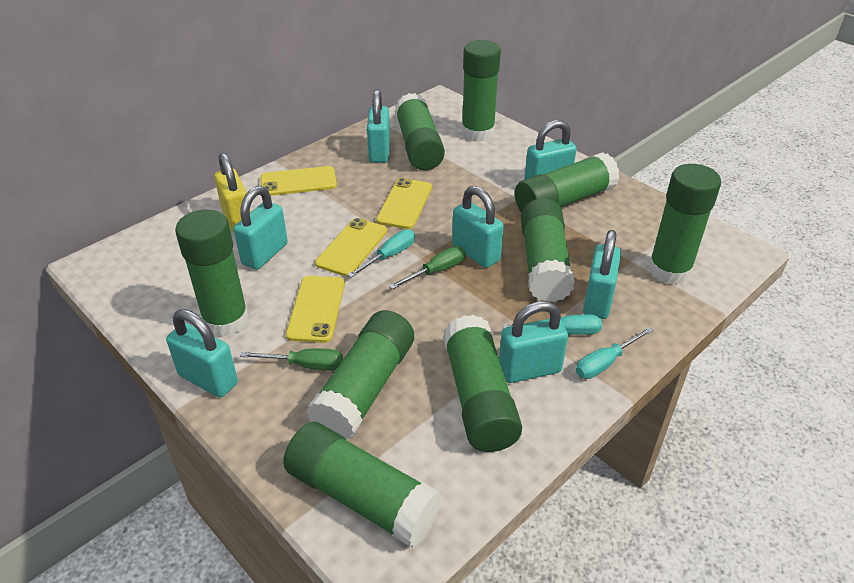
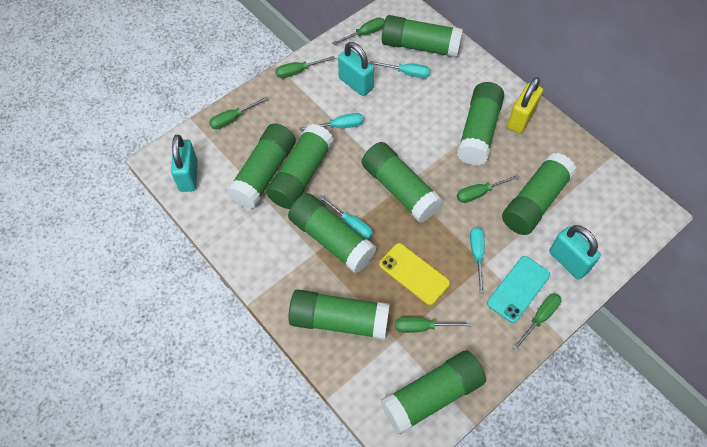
green screwdriver: 2 -> 6
turquoise padlock: 7 -> 3
turquoise phone: 0 -> 1
turquoise screwdriver: 3 -> 4
yellow phone: 4 -> 1

